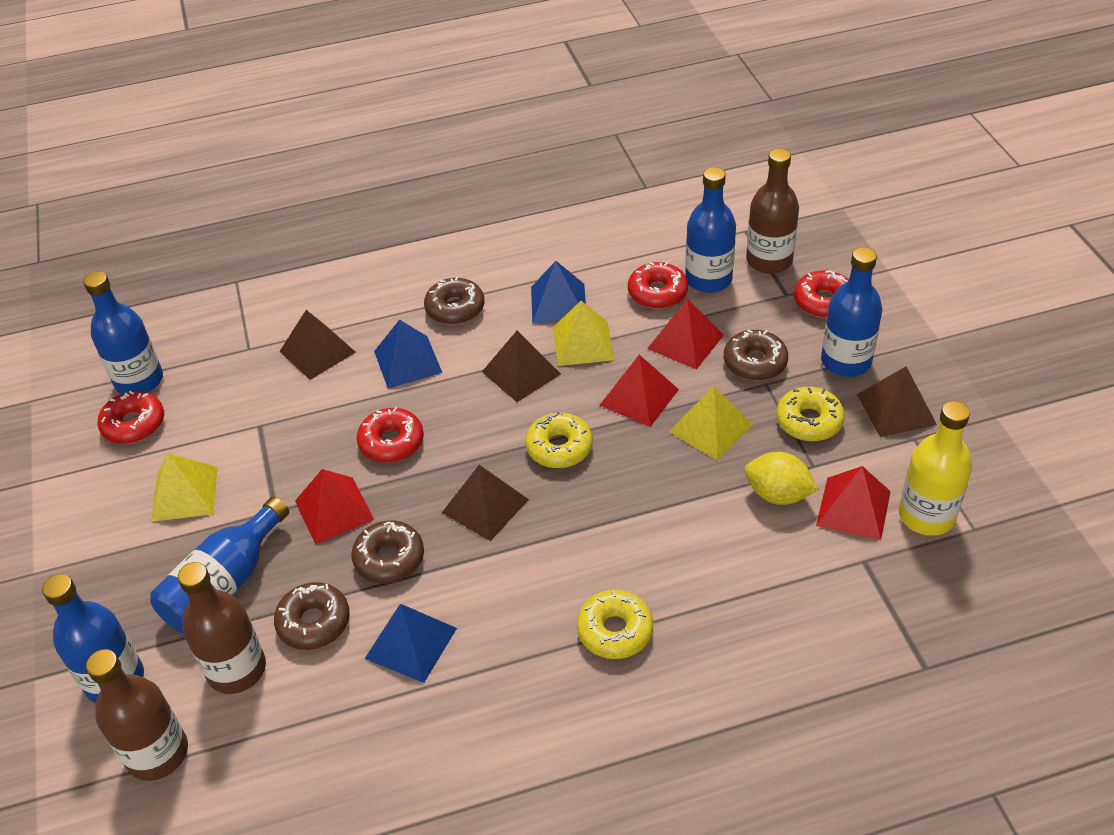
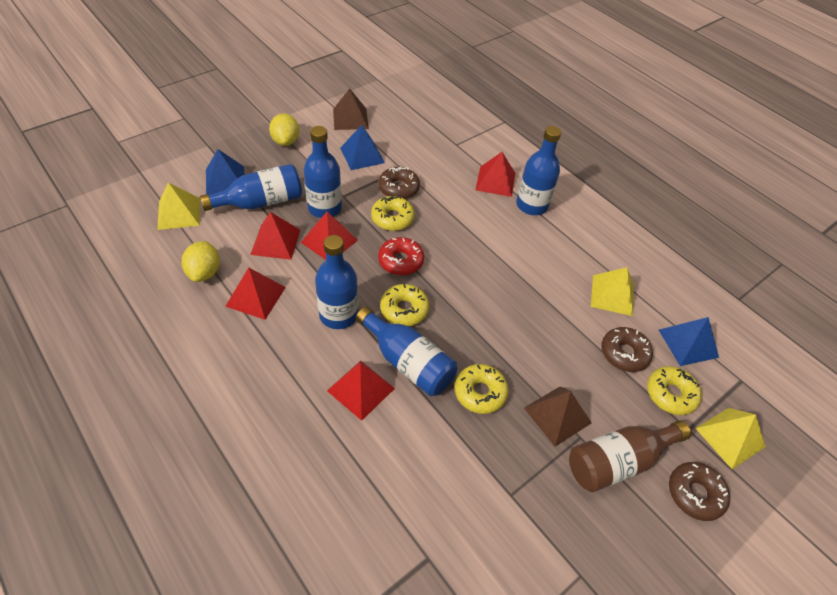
brown bottle: 3 -> 1
brown donut: 4 -> 3
brown pyramid: 4 -> 2
red donut: 4 -> 1
red pyramid: 4 -> 5
yellow bottle: 1 -> 0
yellow donut: 3 -> 4
yellow lemon: 1 -> 2

